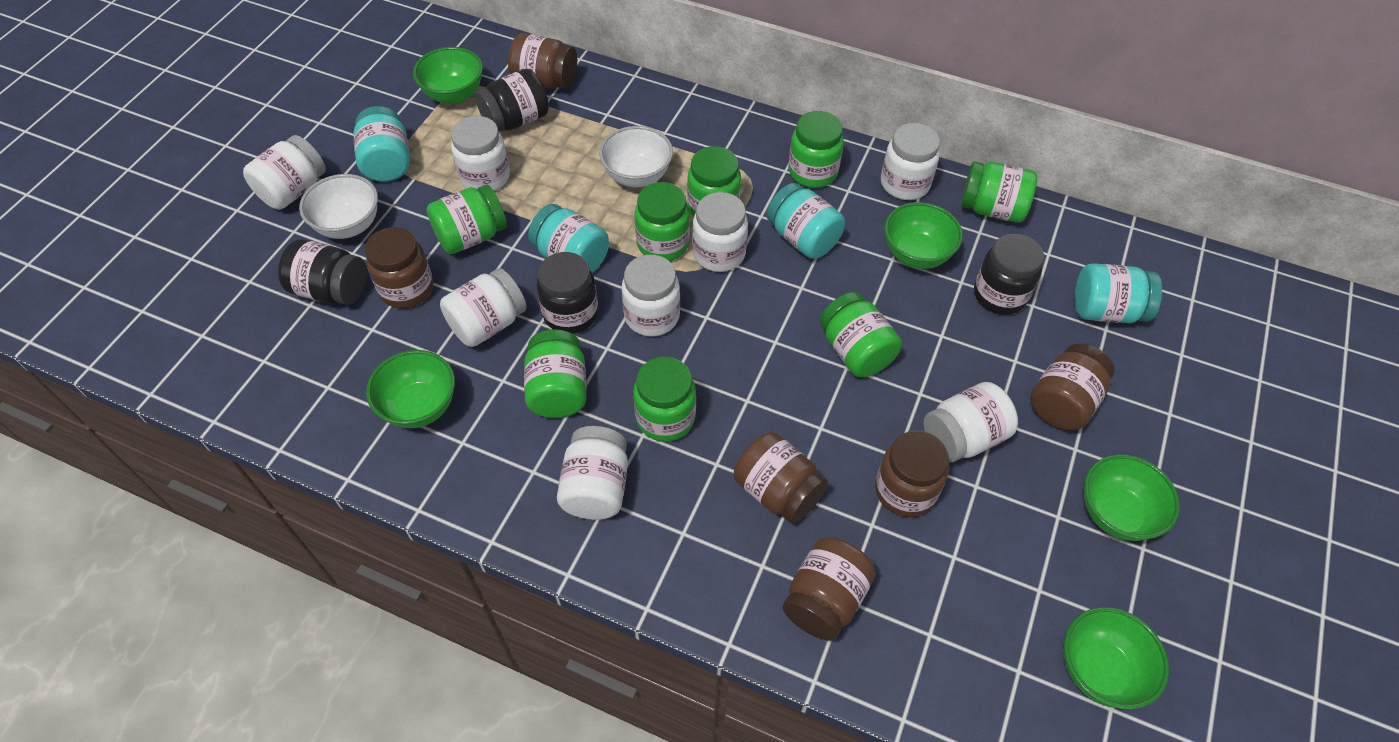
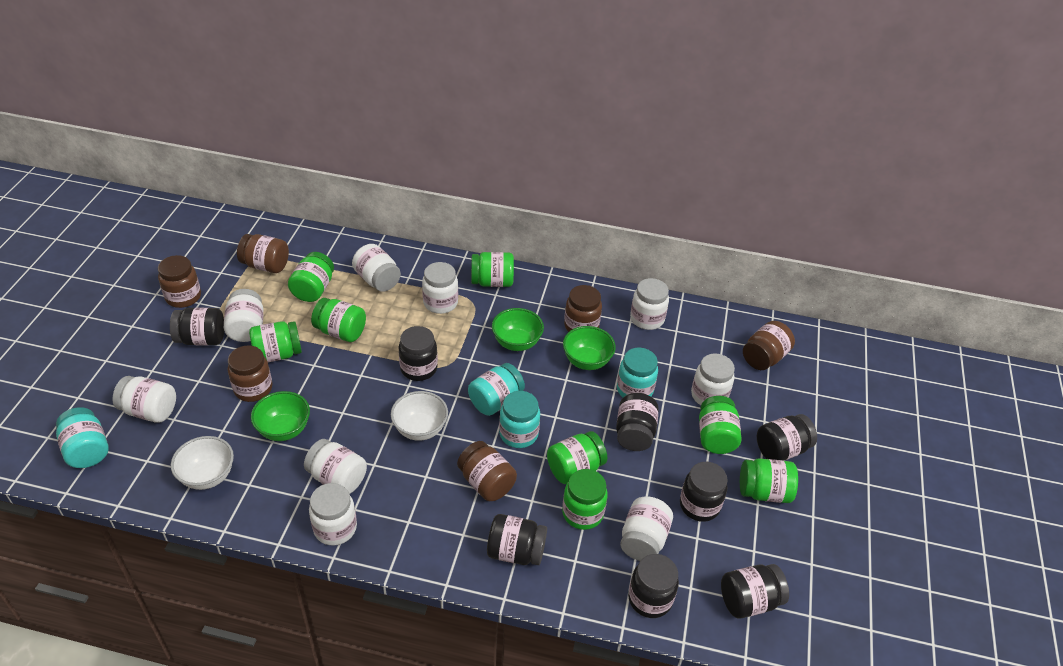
black jar: 4 -> 8
green bowl: 5 -> 3
white jar: 8 -> 9

